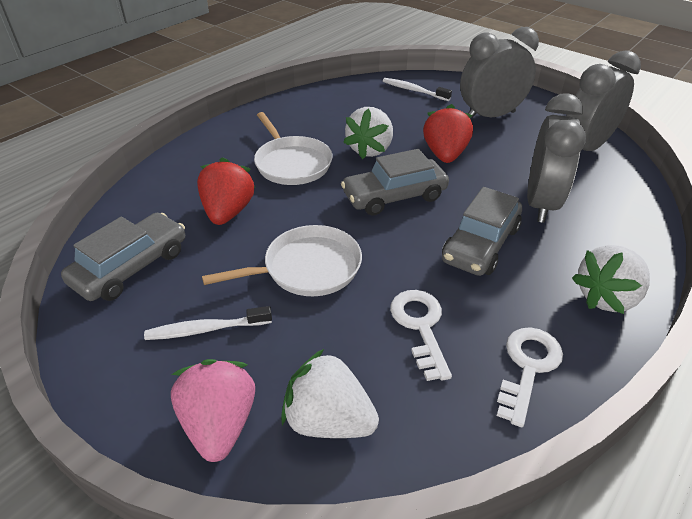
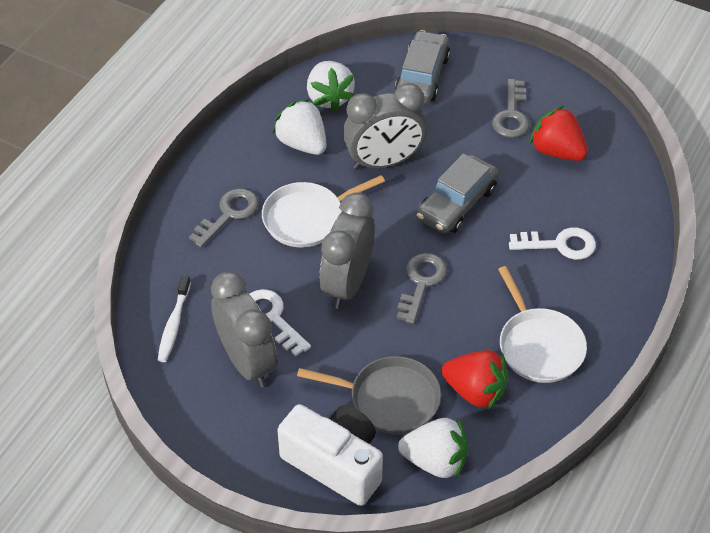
grey car: 3 -> 2
grey key: 0 -> 3
grey pan: 0 -> 1
pink strawberry: 1 -> 0
white camera: 0 -> 1
white toothbrush: 2 -> 1

